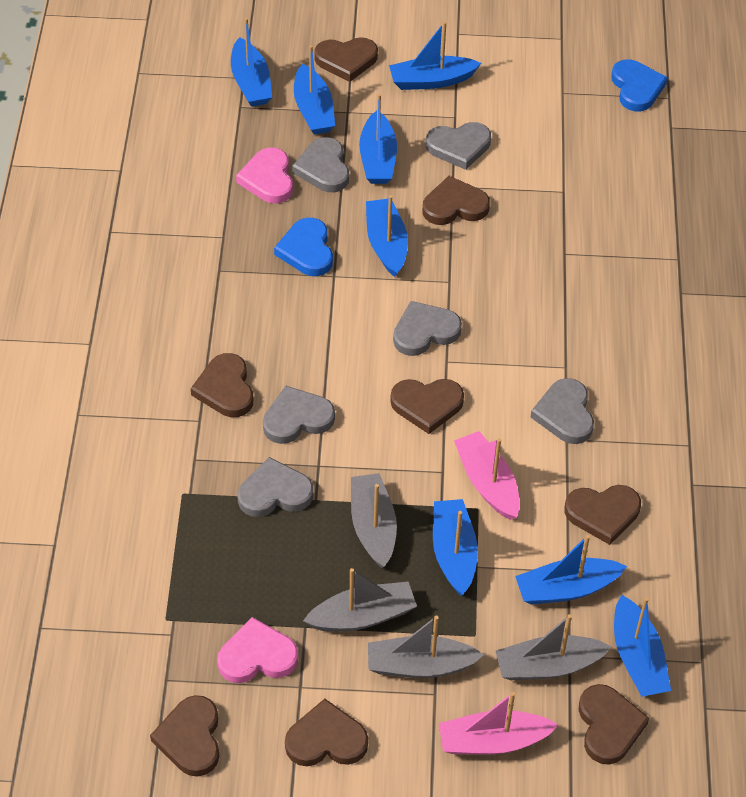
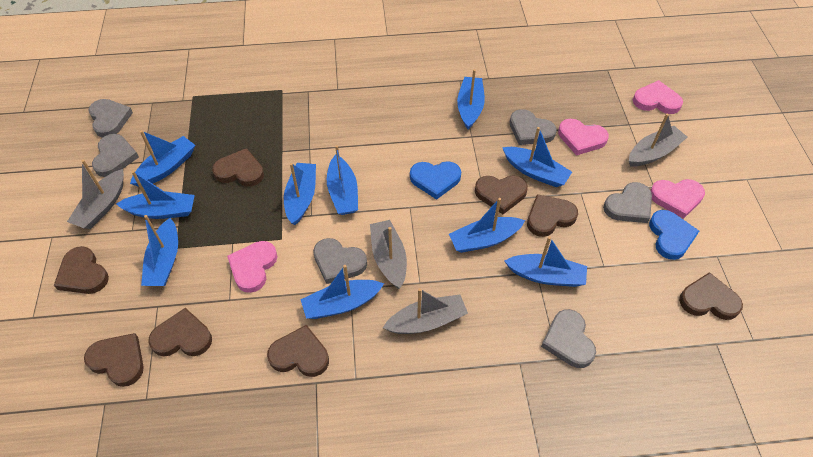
blue boat: 8 -> 10
pink boat: 2 -> 0
pink heart: 2 -> 4

